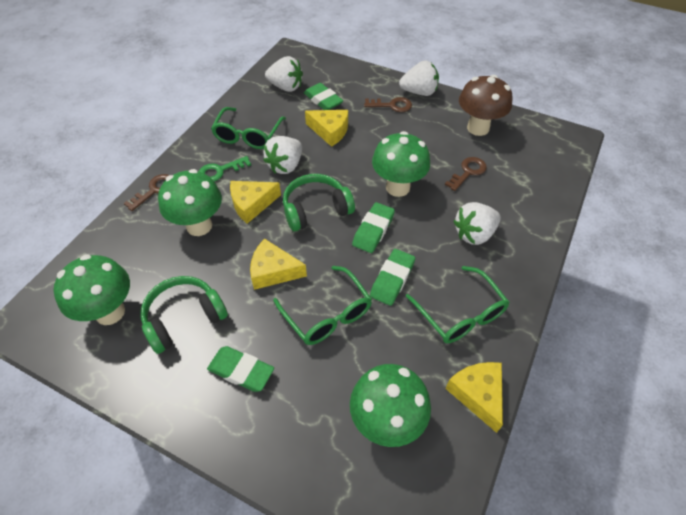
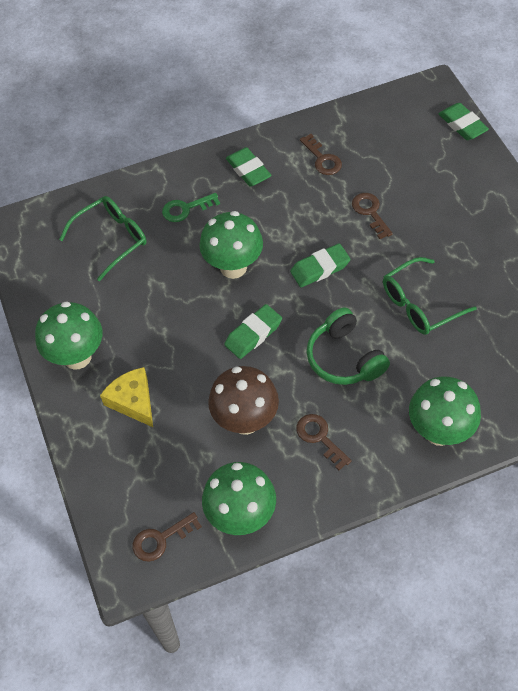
brown key: 3 -> 4
green glasses: 3 -> 2
green headphones: 2 -> 1
white strawberry: 4 -> 0
yellow cheese: 4 -> 1

